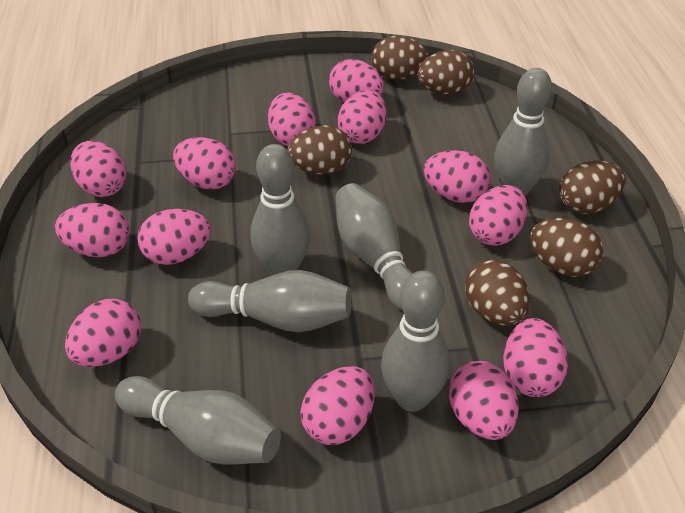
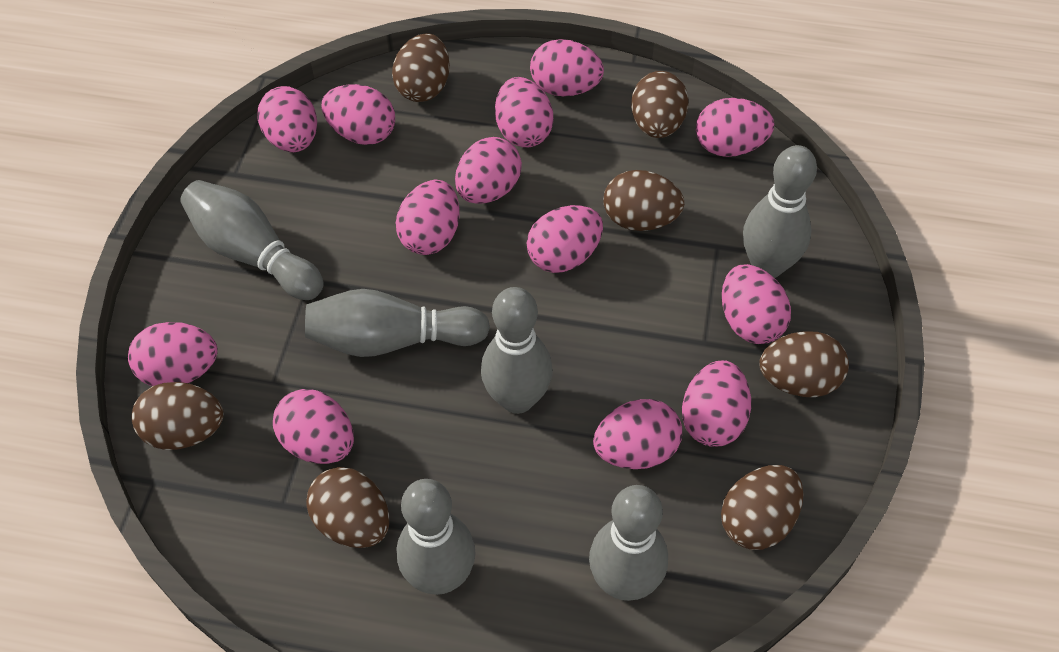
brown egg: 6 -> 7

